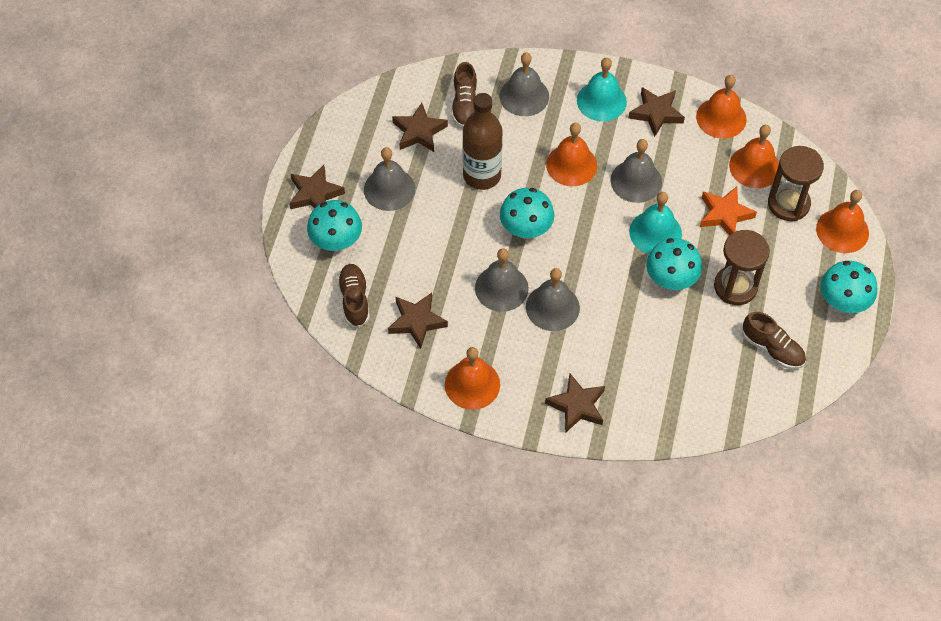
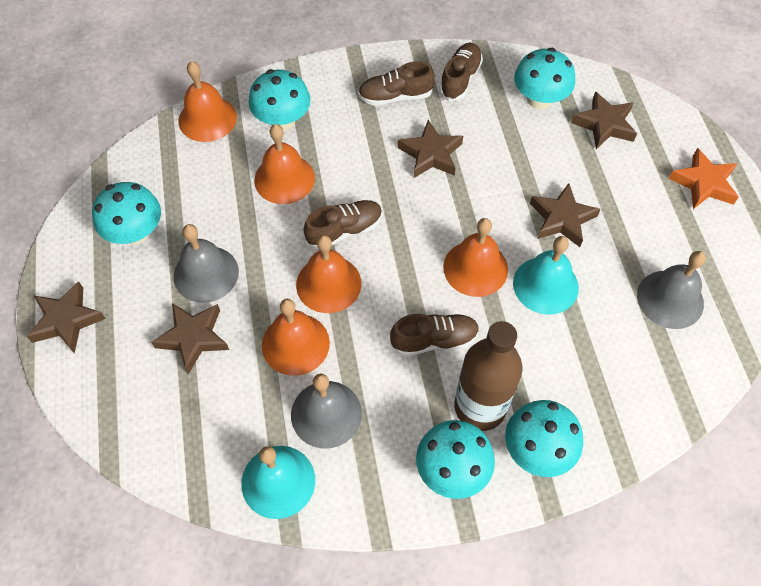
brown hourglass: 2 -> 0
brown shoe: 3 -> 4
grey bell: 5 -> 3
turquoise mushroom: 4 -> 5

